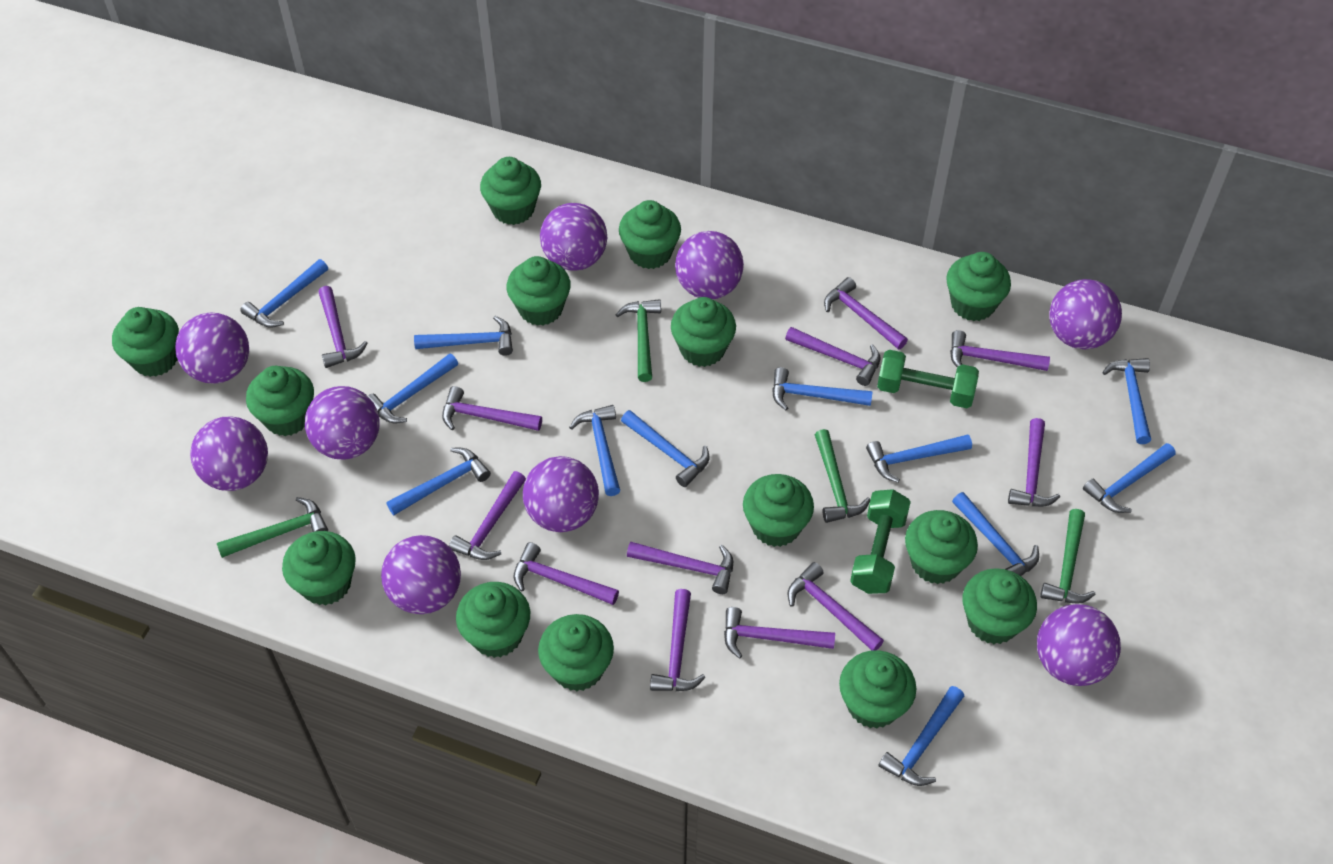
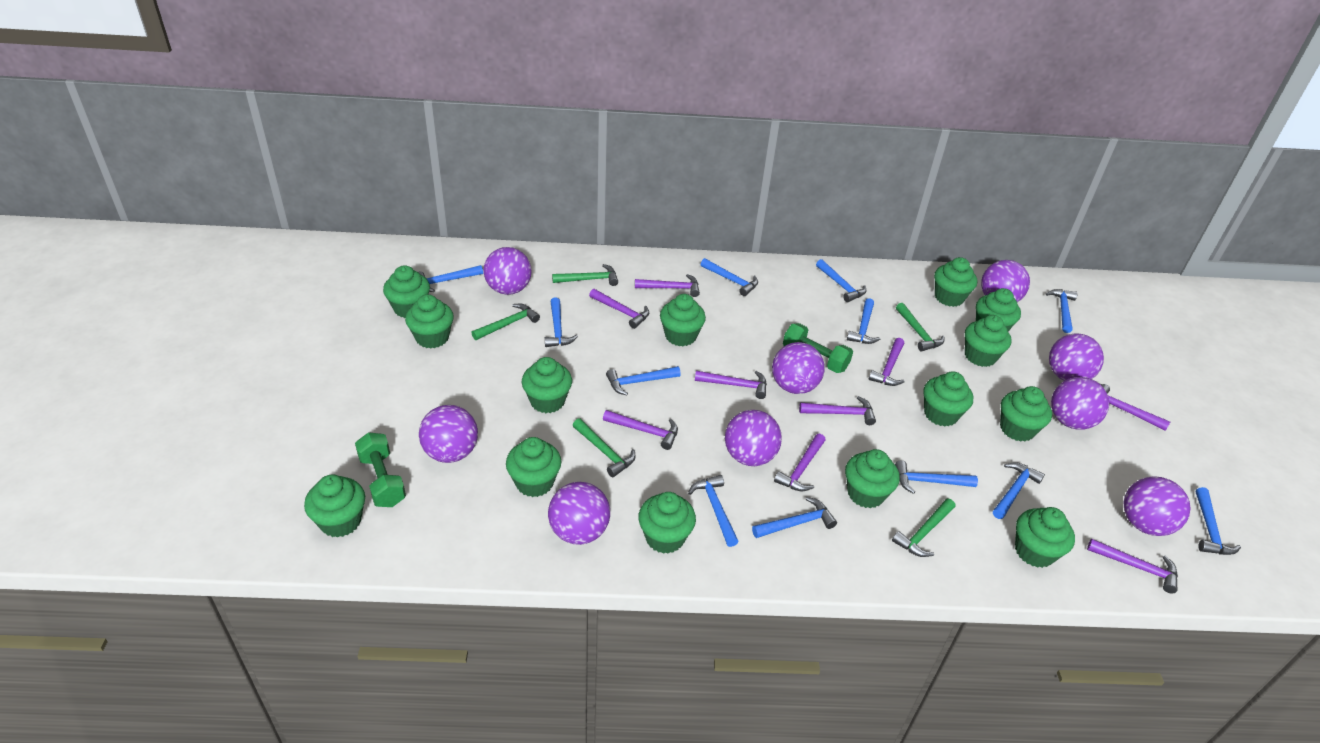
green hammer: 4 -> 5
purple hammer: 12 -> 9

